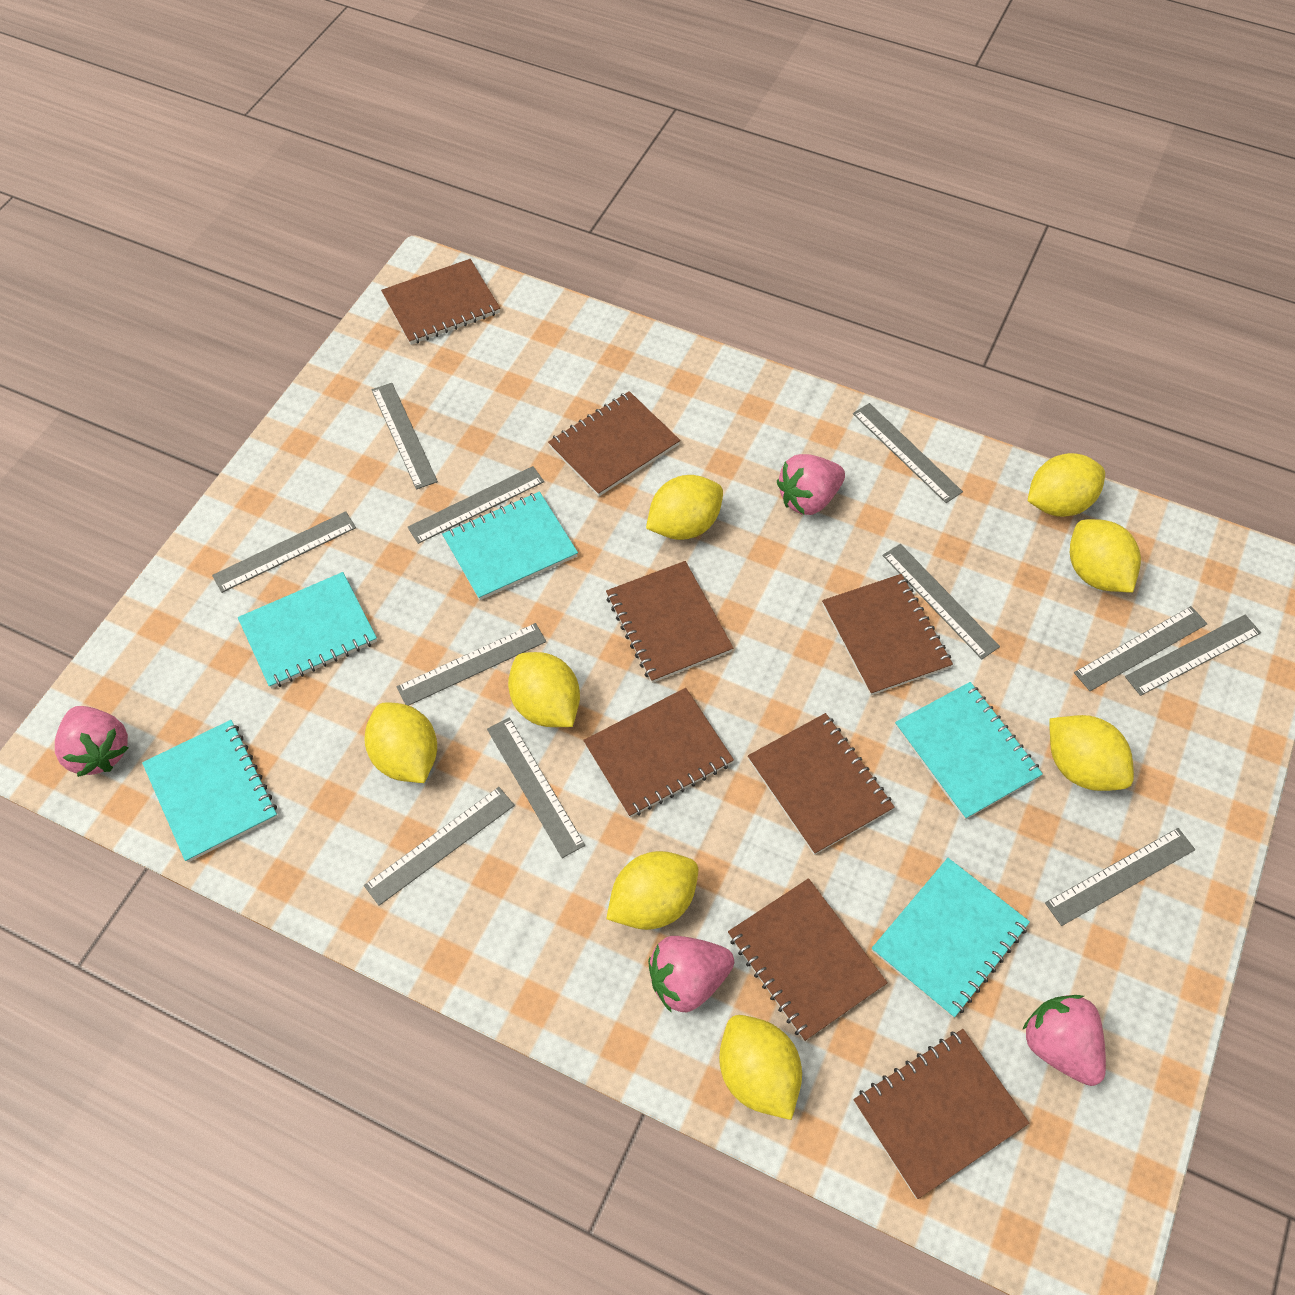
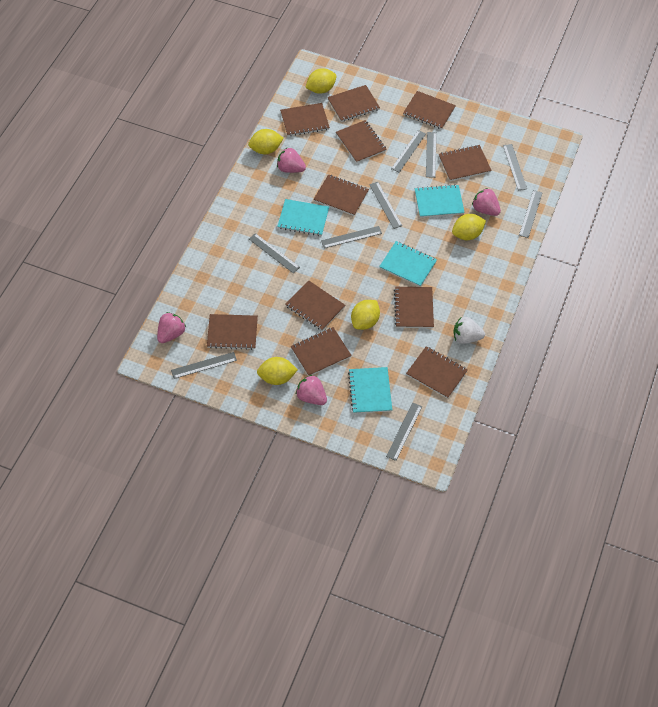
brown notebook: 8 -> 11
grey ruler: 11 -> 9
turquoise notebook: 5 -> 4
white strawberry: 0 -> 1
yellow lemon: 8 -> 5

